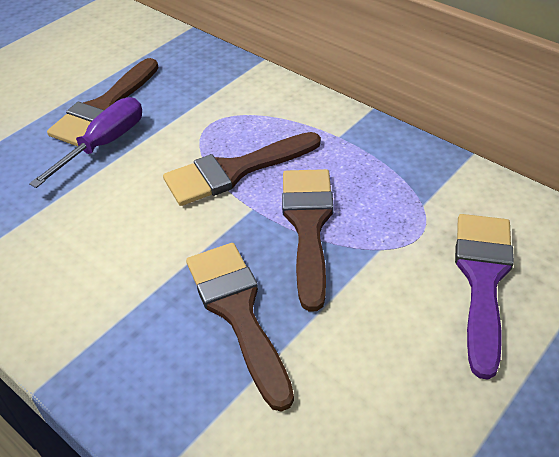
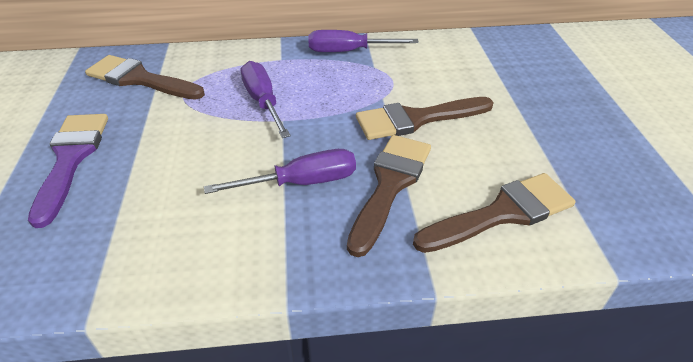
purple screwdriver: 1 -> 3

